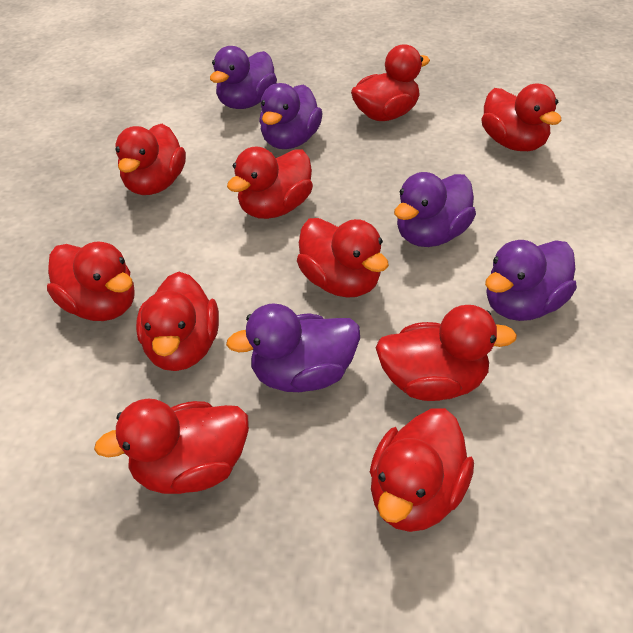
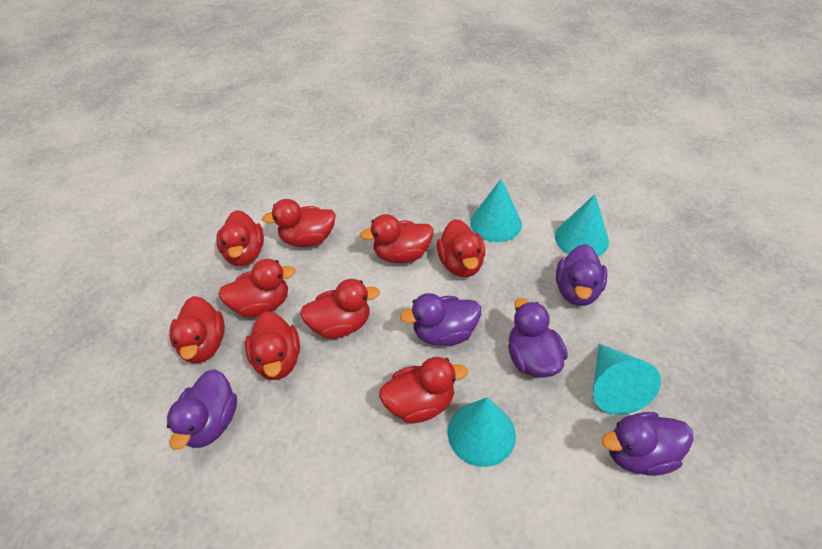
red duck: 10 -> 9
turquoise cone: 0 -> 4

